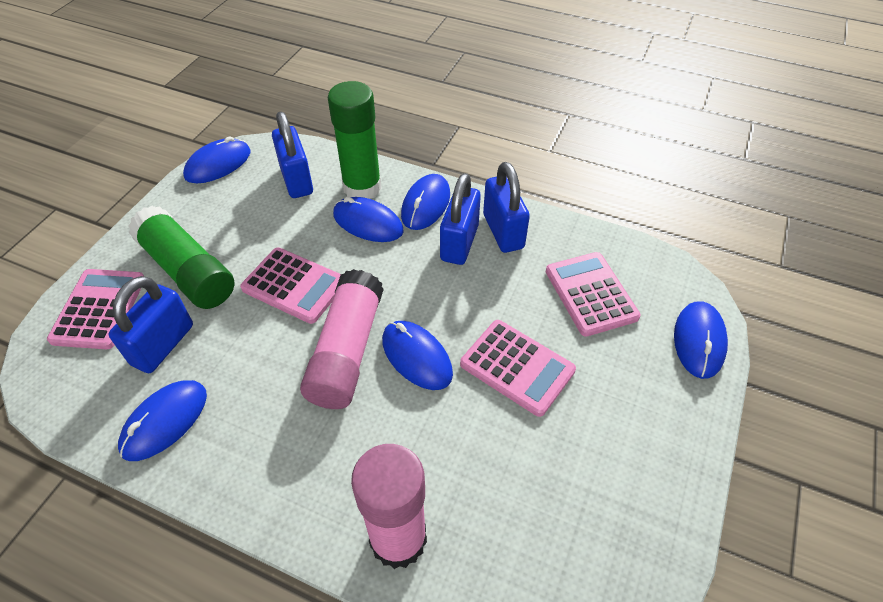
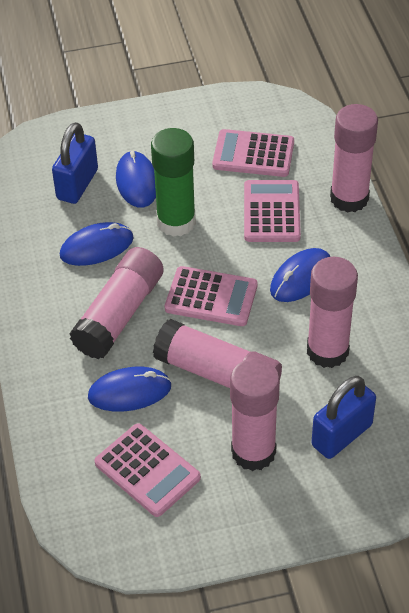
blue mouse: 6 -> 4
blue padlock: 4 -> 2
green glue stick: 2 -> 1
pink glue stick: 2 -> 5

